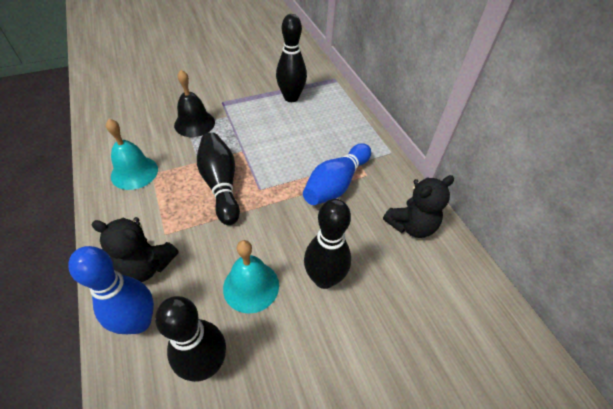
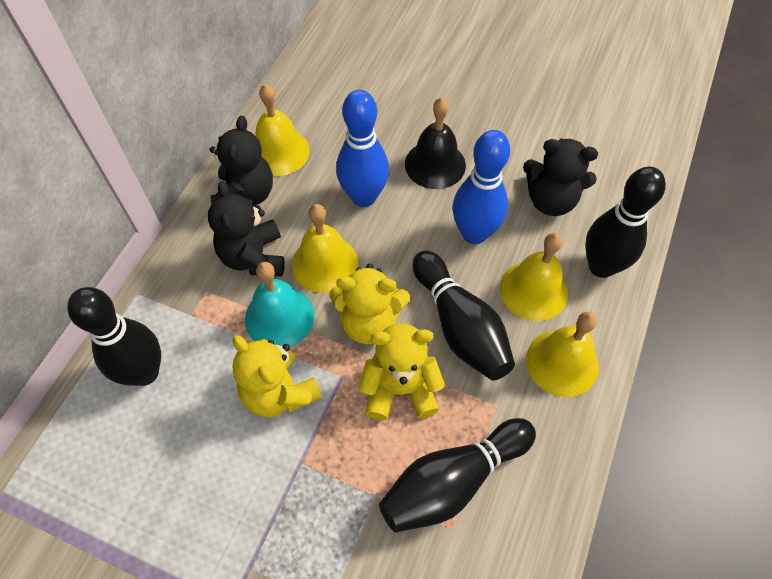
black teddy bear: 2 -> 3
turquoise bell: 2 -> 1
yellow bell: 0 -> 4
yellow teddy bear: 0 -> 3

